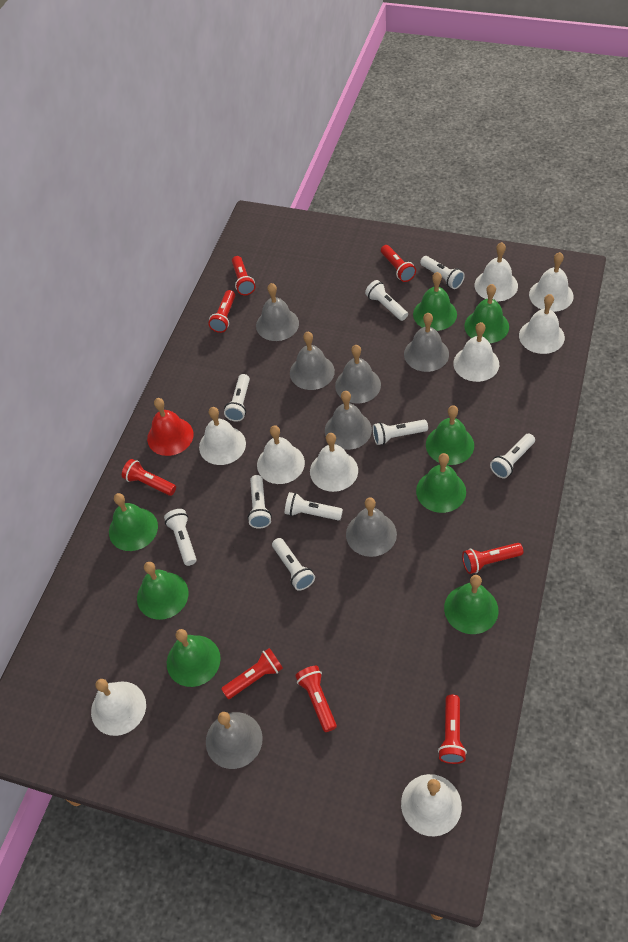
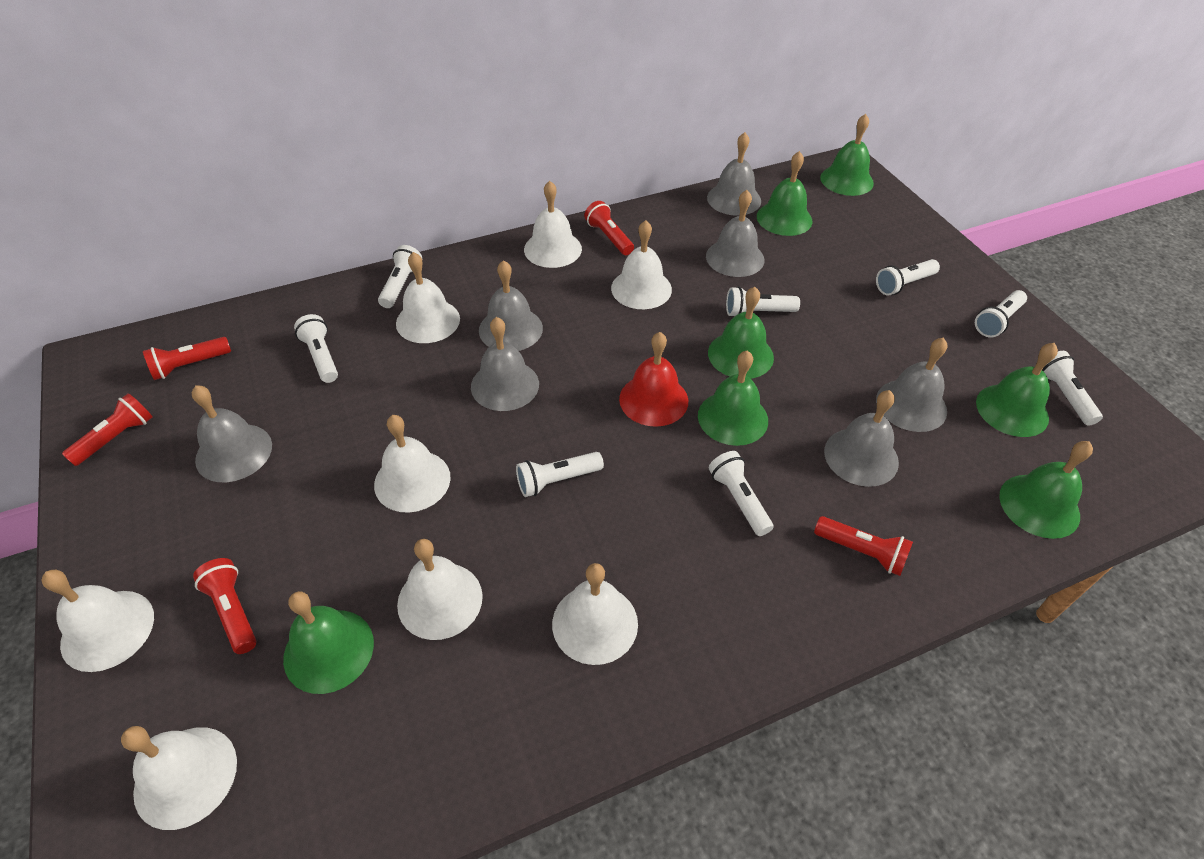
green bell: 8 -> 7
red flashlight: 8 -> 5
white bell: 9 -> 8
white flashlight: 9 -> 8

